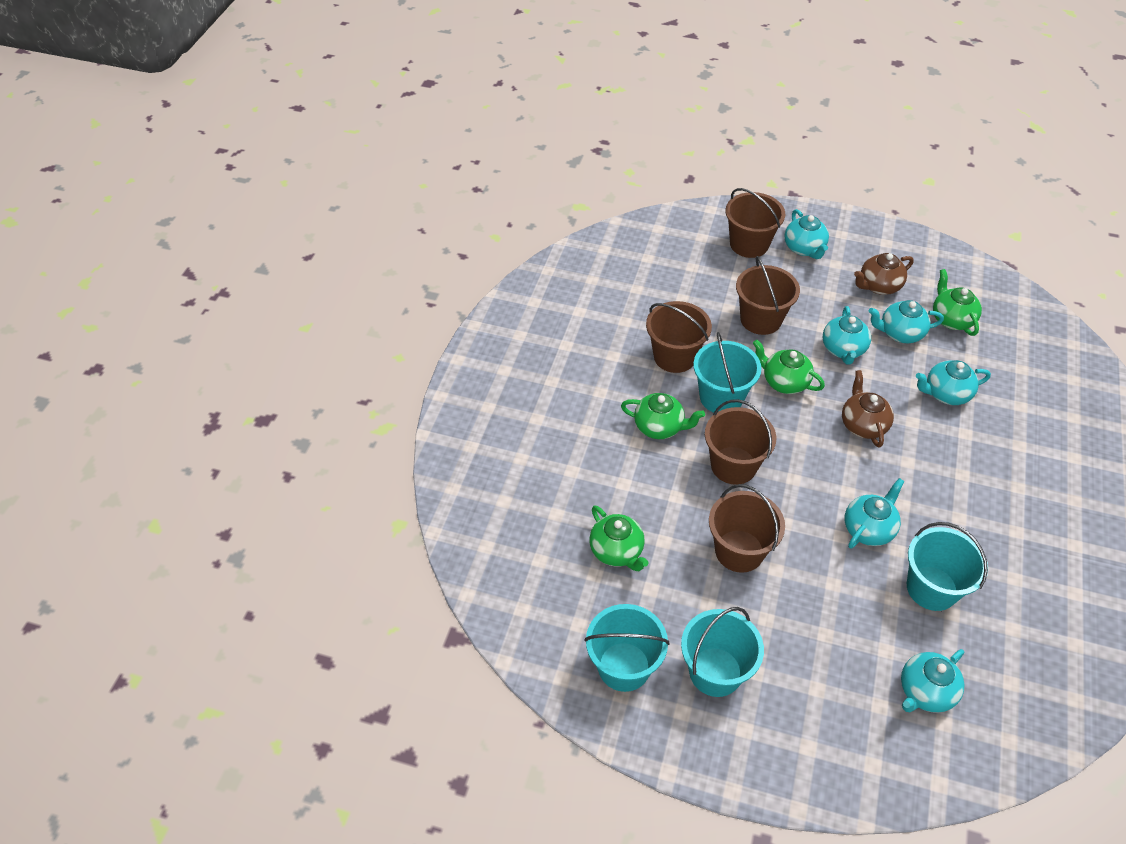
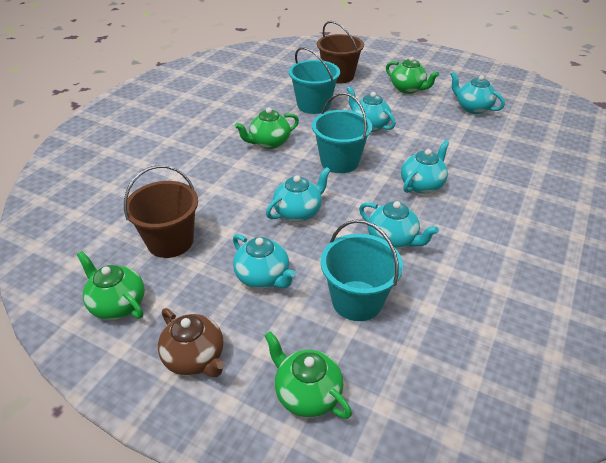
brown bucket: 5 -> 2
brown teapot: 2 -> 1
turquoise bucket: 4 -> 3

